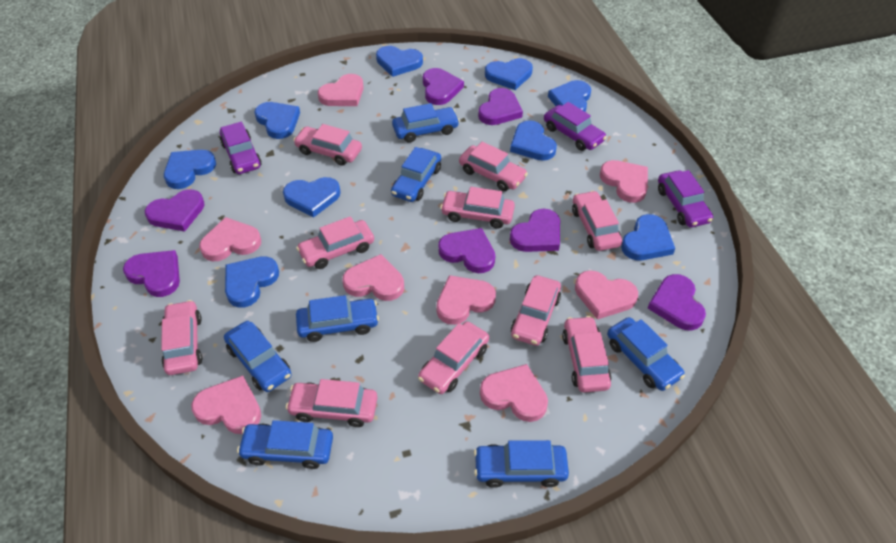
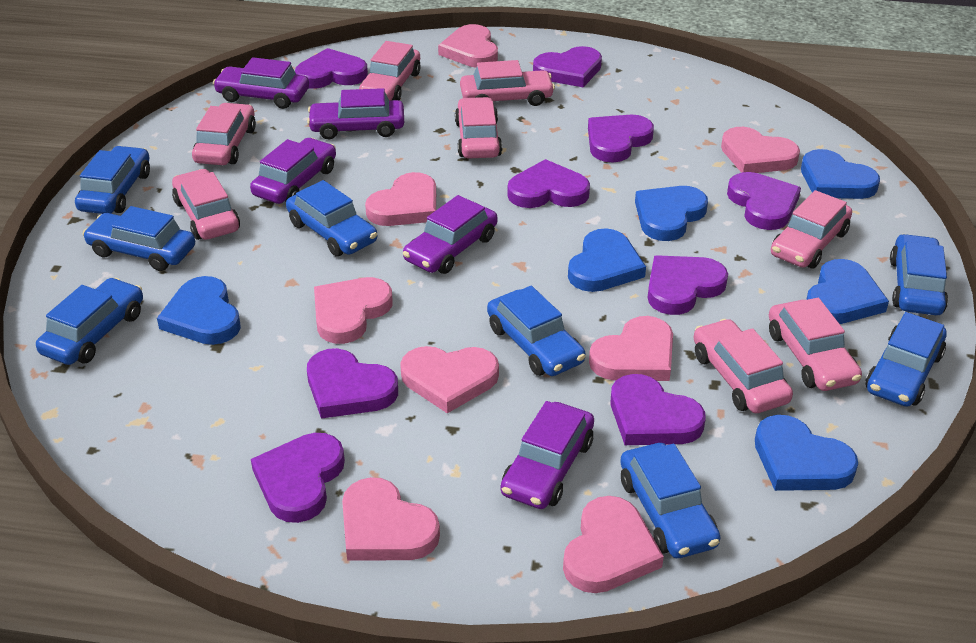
blue car: 7 -> 8
blue heart: 9 -> 6
pink car: 10 -> 8
purple car: 3 -> 5
purple heart: 7 -> 9

